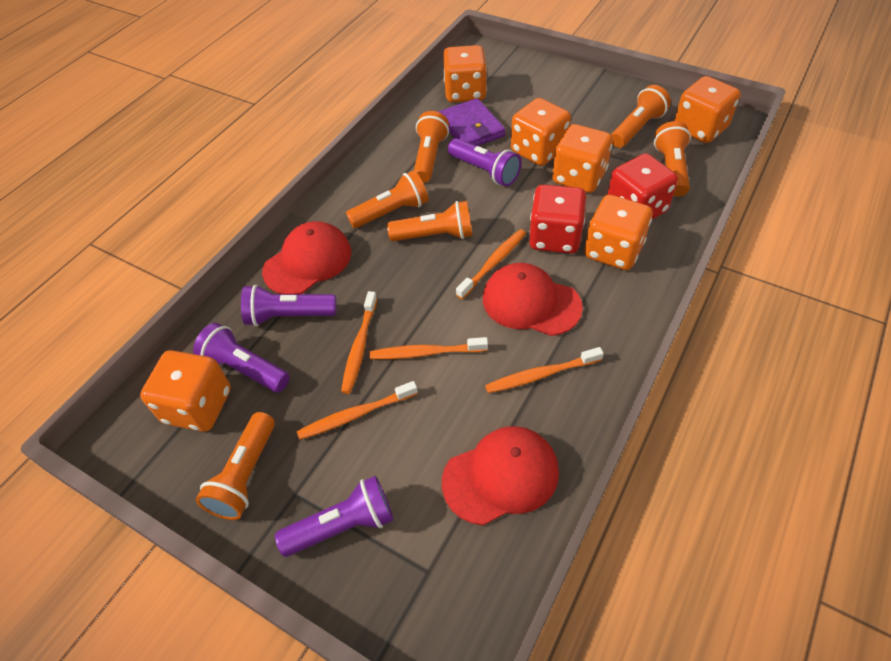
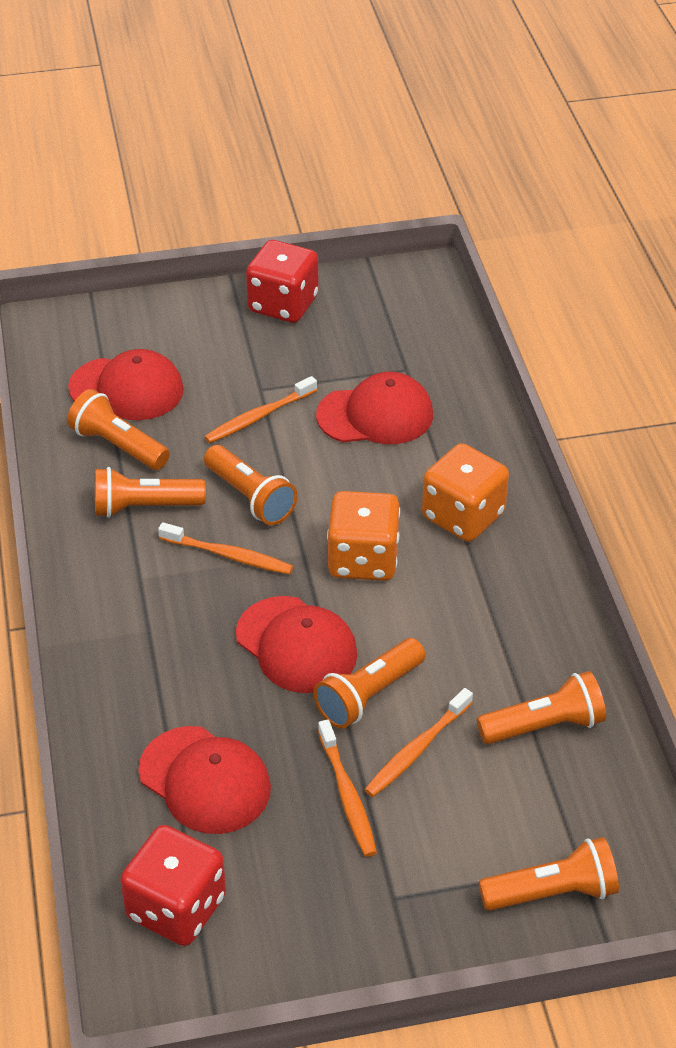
orange dice: 6 -> 2
orange toothbrush: 5 -> 4
purple flashlight: 4 -> 0
purple wallet: 1 -> 0
red cap: 3 -> 4

